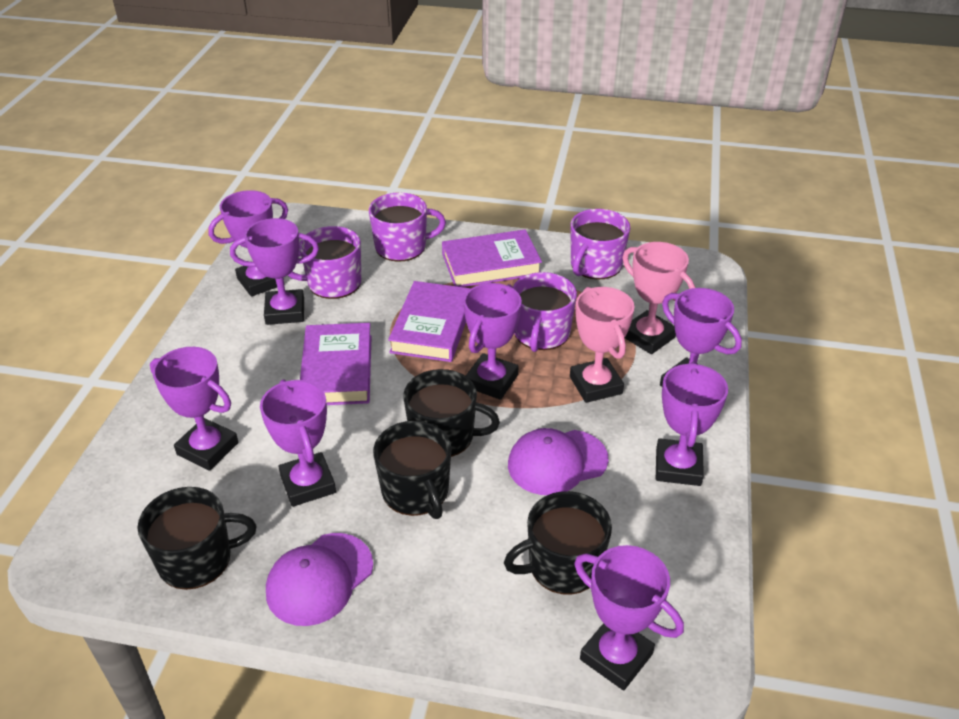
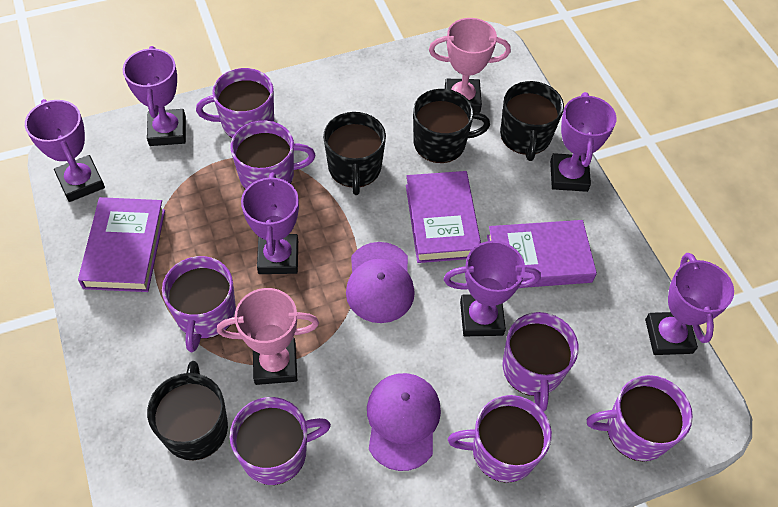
purple mug: 4 -> 7
purple trophy: 8 -> 6

